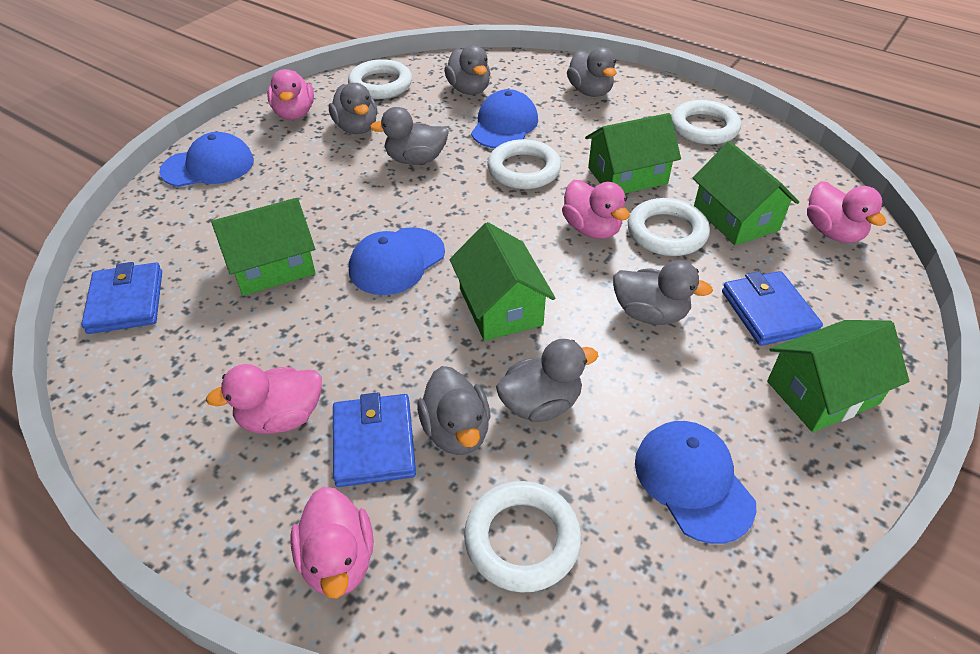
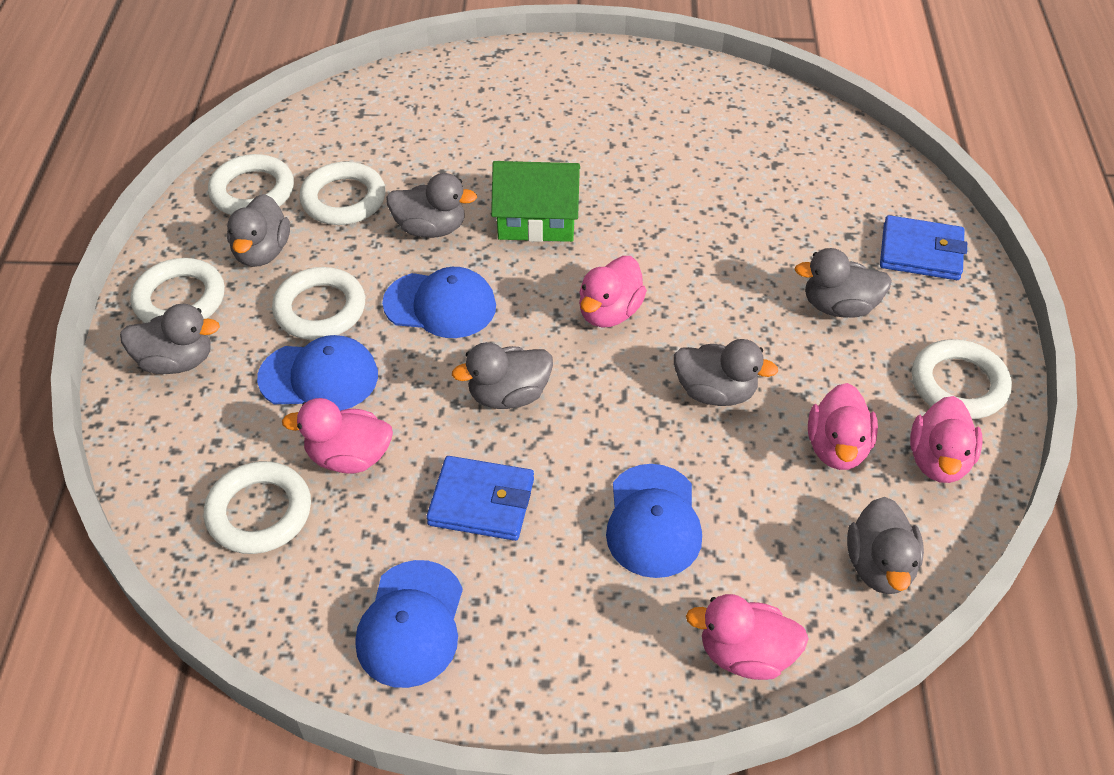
blue wallet: 3 -> 2
green house: 5 -> 1
white ring: 5 -> 6

